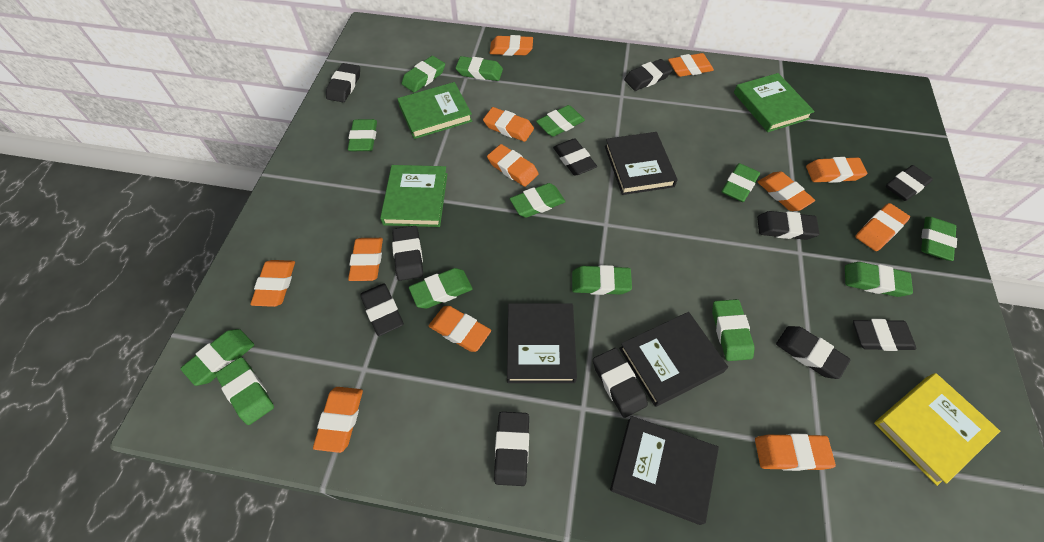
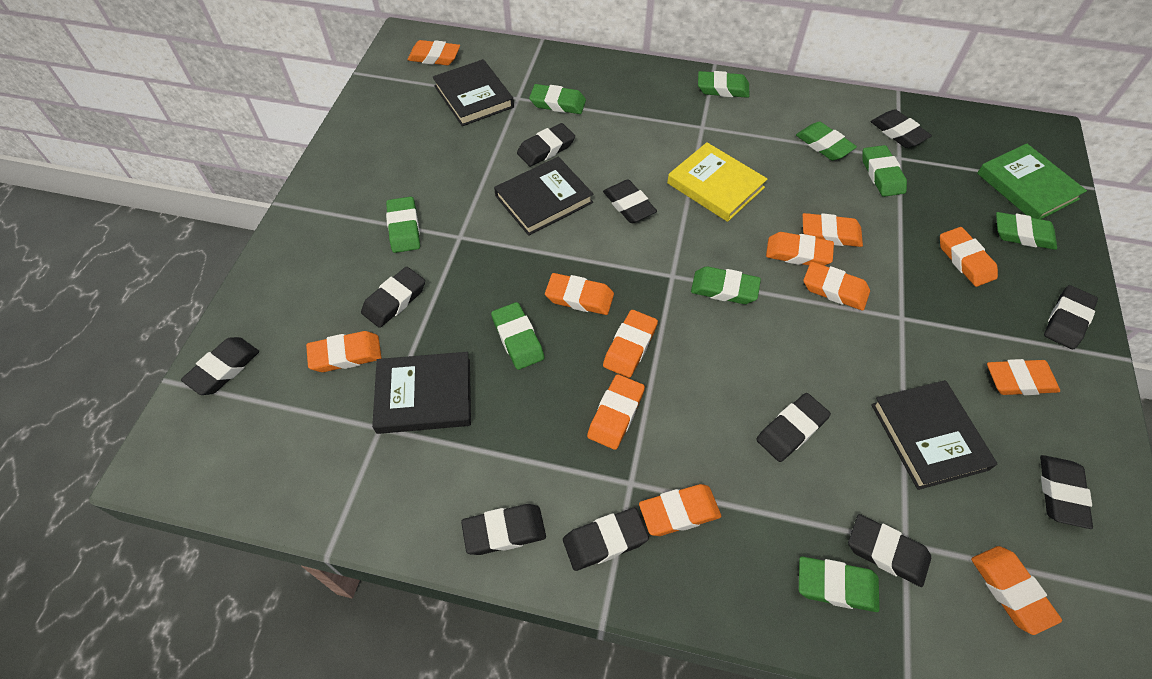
green book: 3 -> 1
green eraser: 13 -> 9

